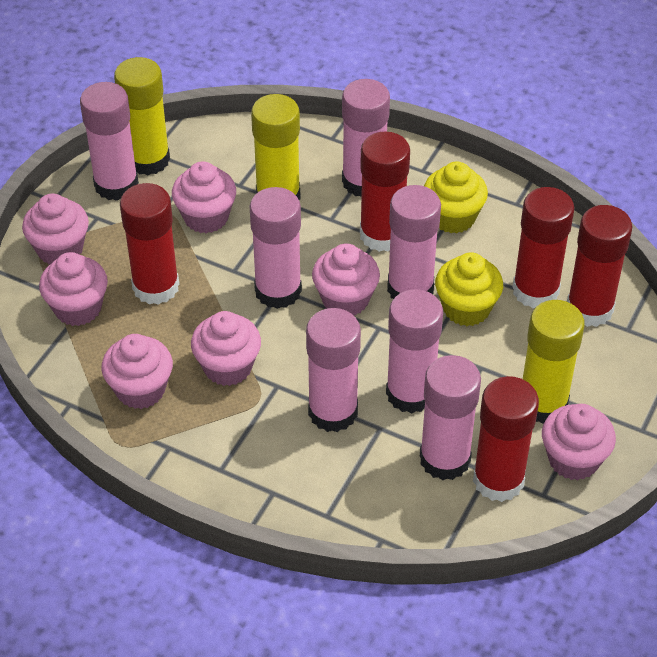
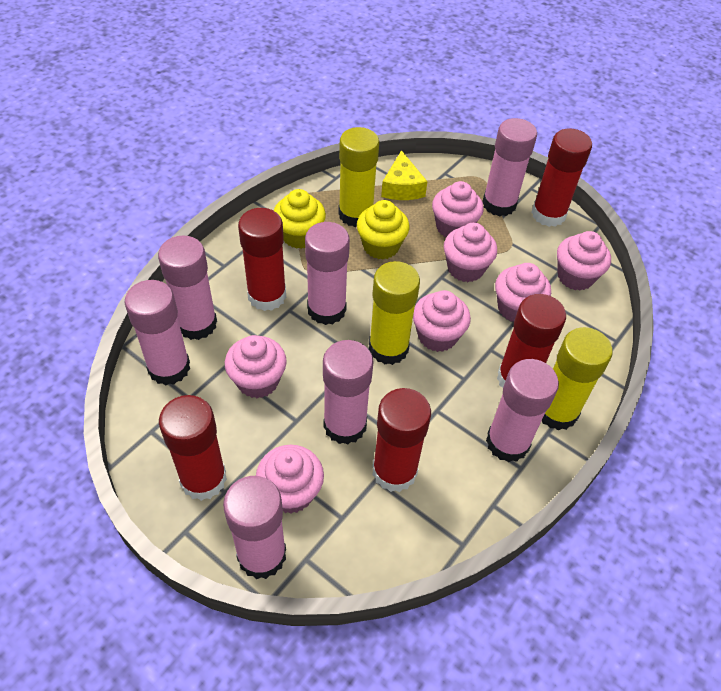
yellow cheese: 0 -> 1

